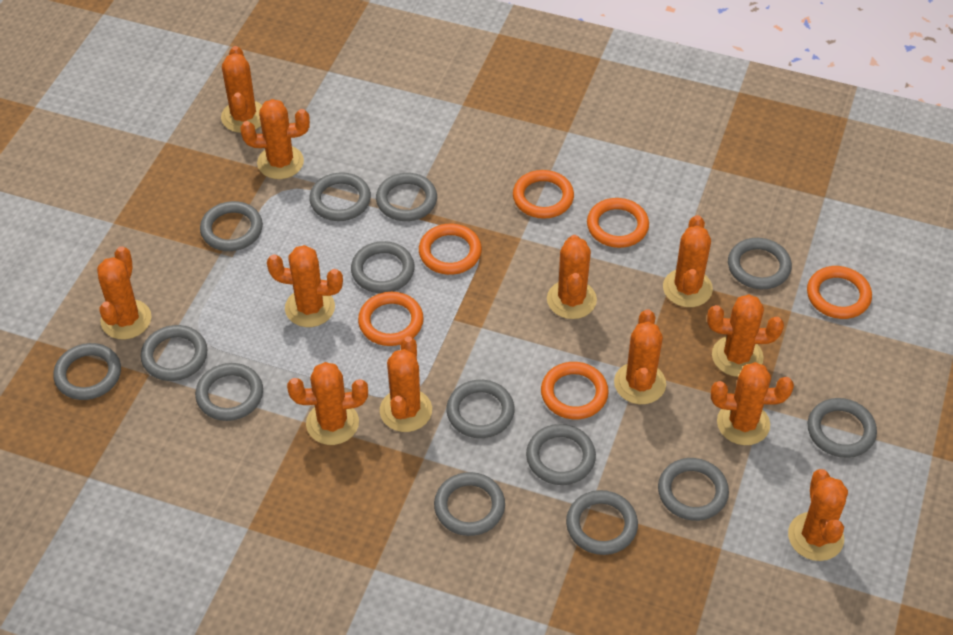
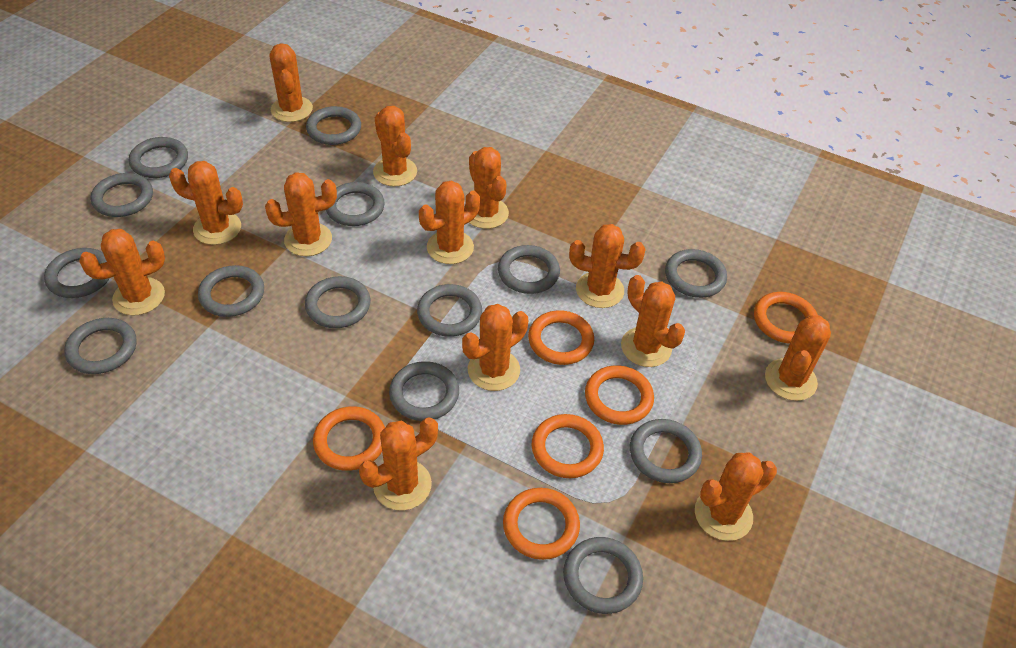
orange cactus: 12 -> 13

